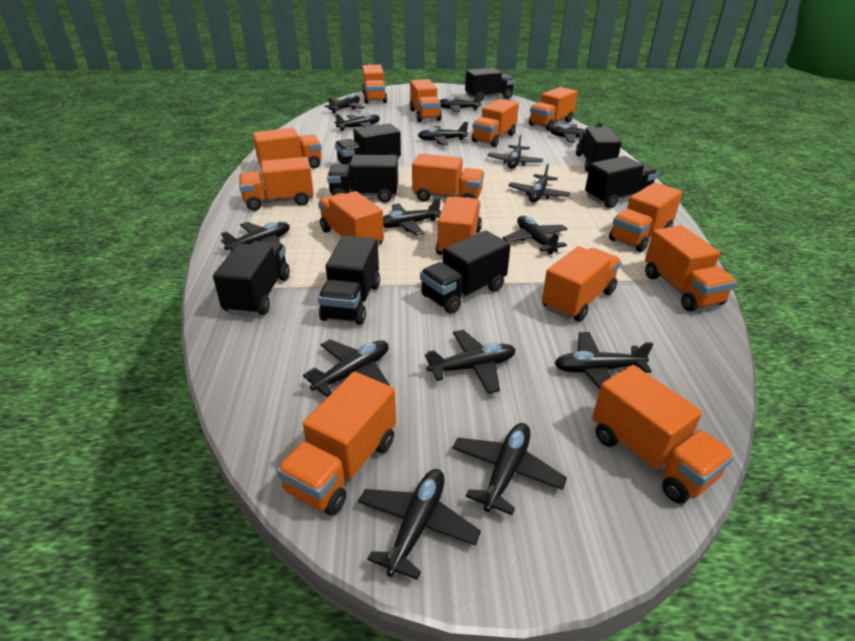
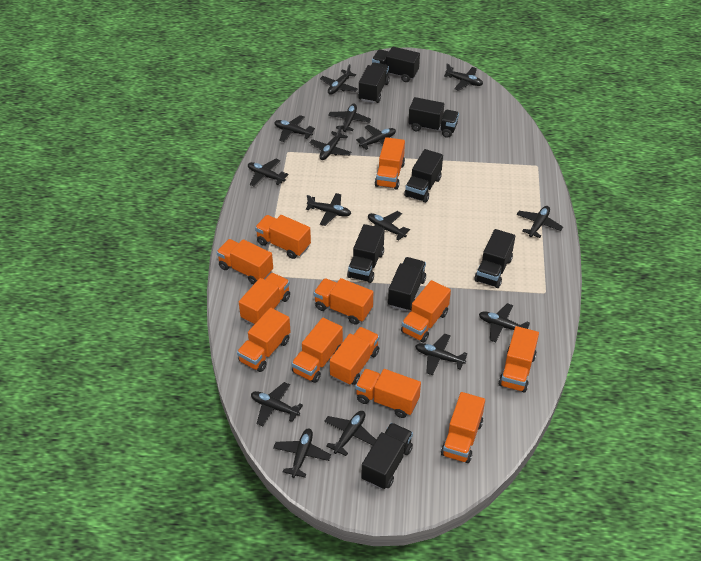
orange truck: 14 -> 12

